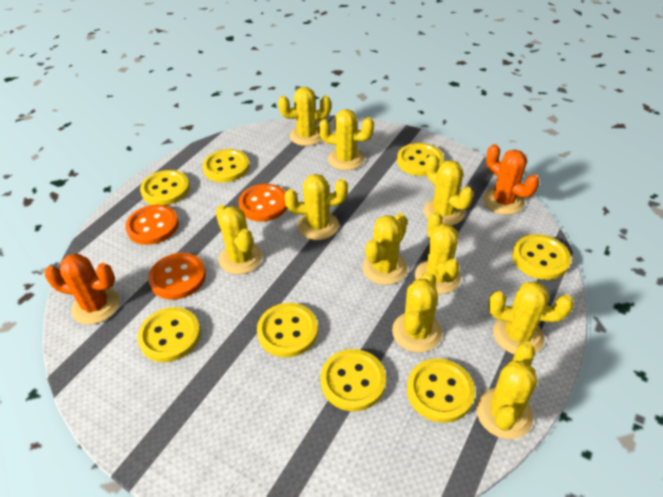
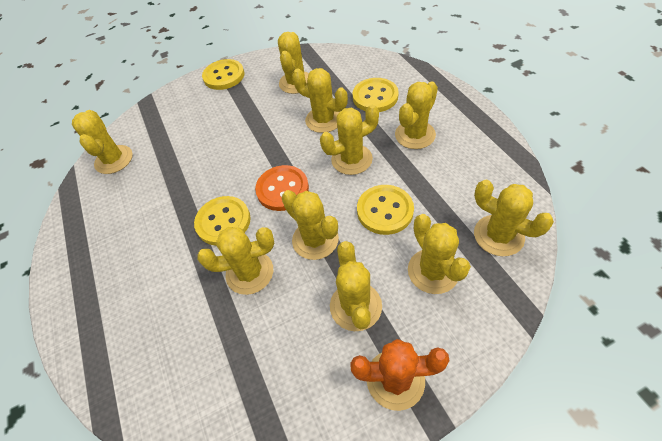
orange button: 3 -> 1
orange cactus: 2 -> 1
yellow button: 8 -> 4

